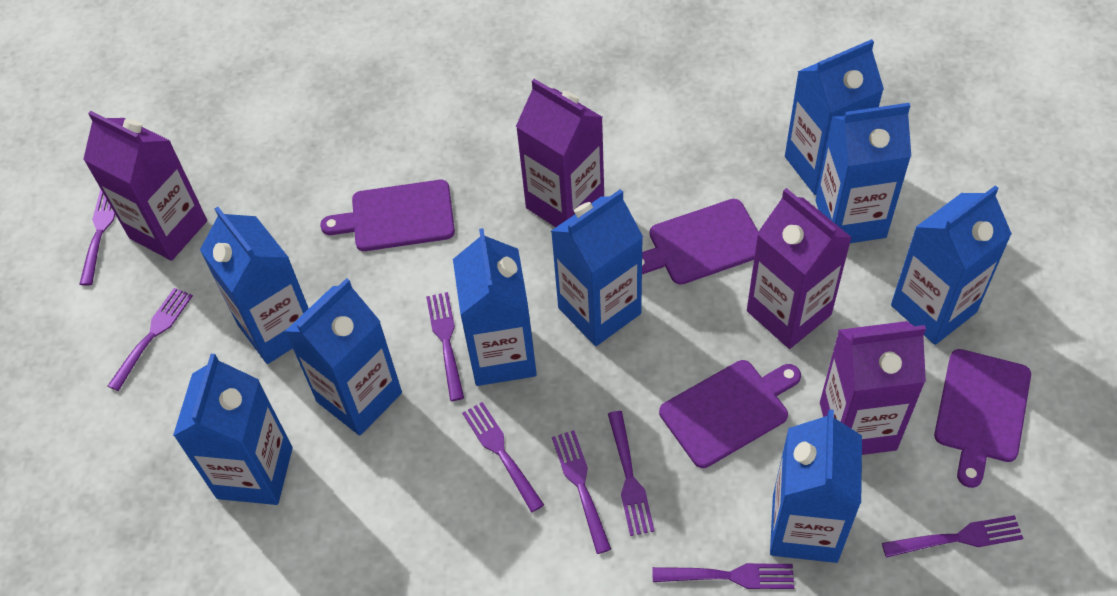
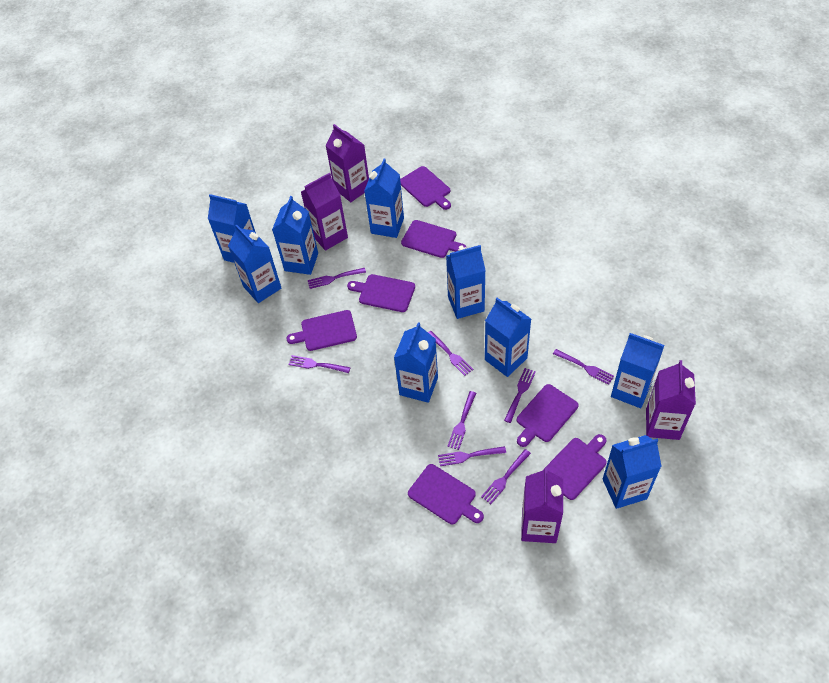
purple cutting board: 4 -> 7

